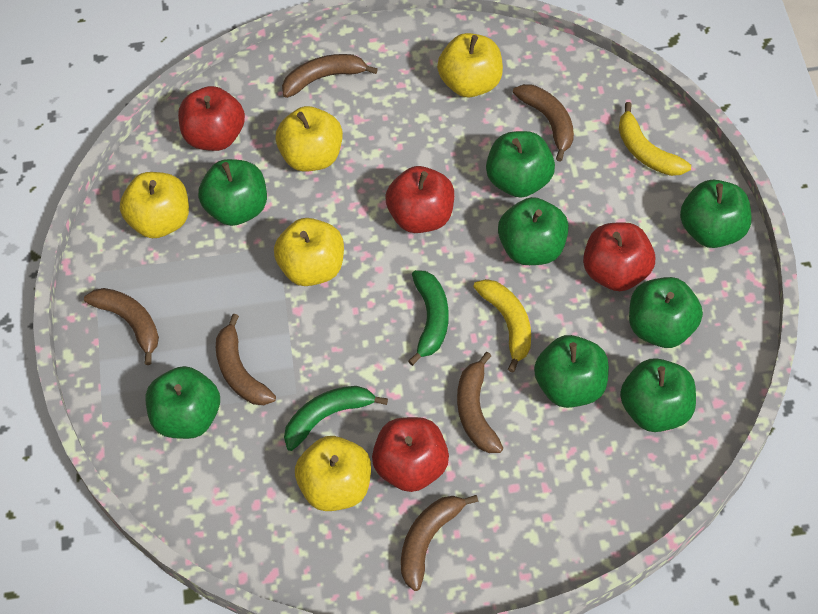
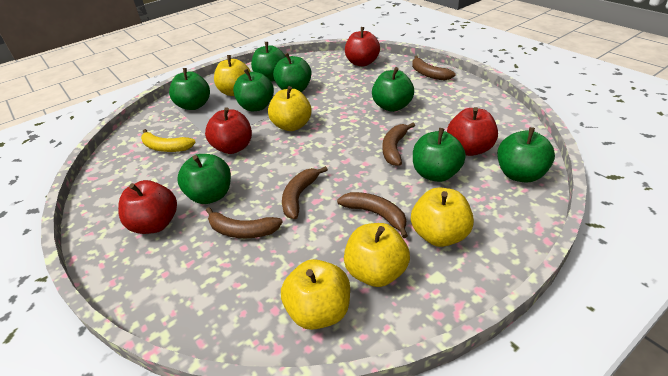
brown banana: 6 -> 5
green banana: 2 -> 0
yellow banana: 2 -> 1

